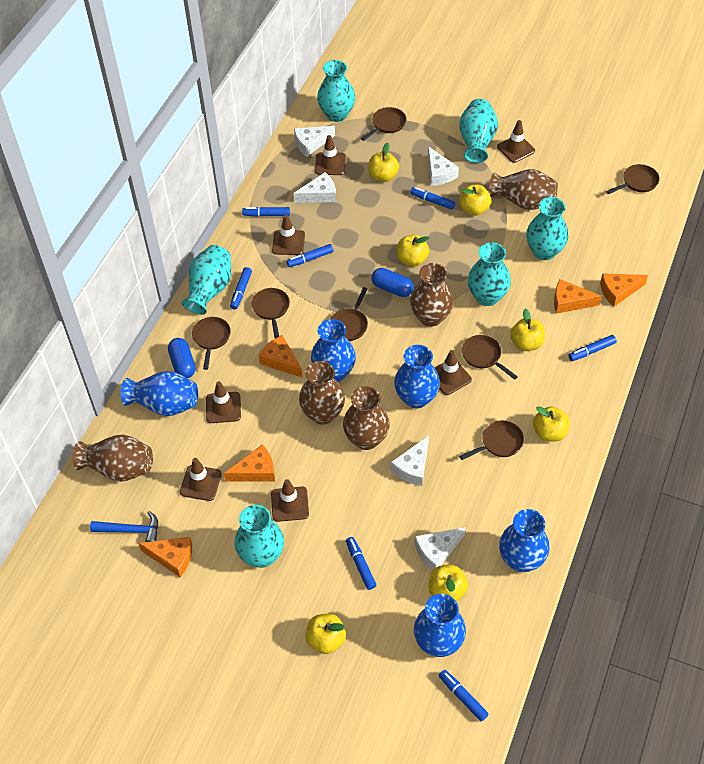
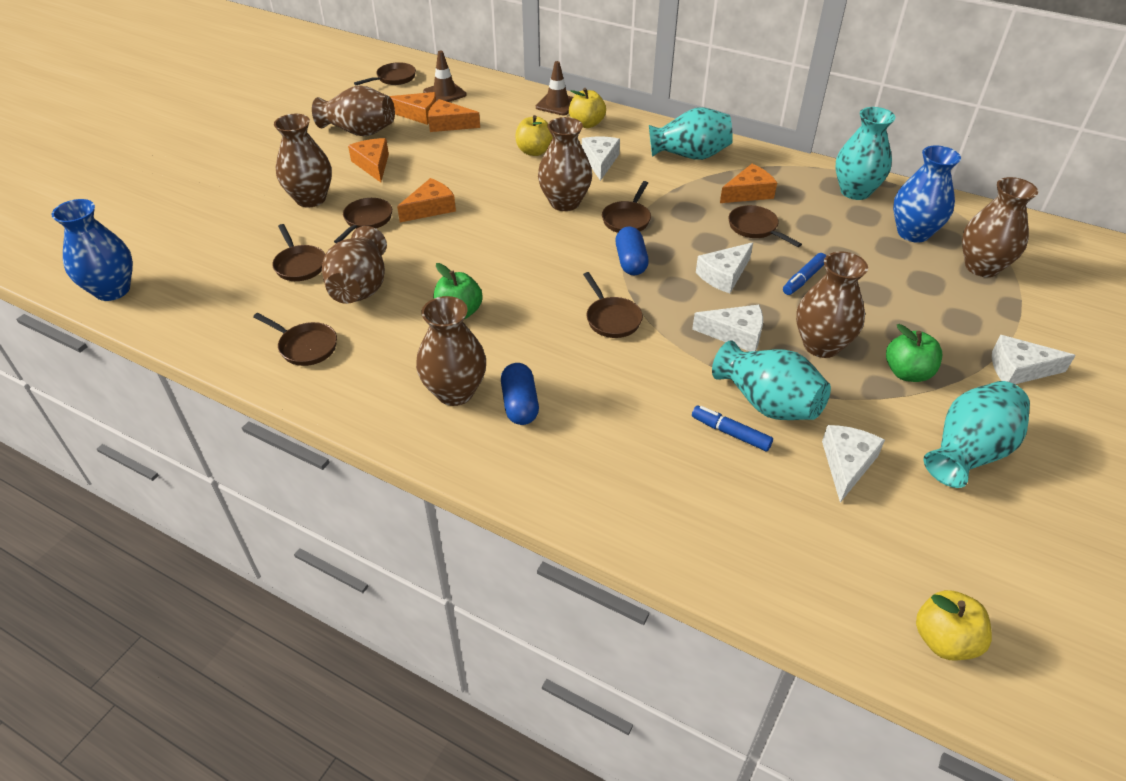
blue hammer: 1 -> 0
blue marker: 7 -> 2
blue vase: 5 -> 2
brown traffic cone: 7 -> 2
brown vase: 5 -> 7
green apple: 0 -> 2
turquoise vase: 6 -> 4
yellow apple: 7 -> 3

